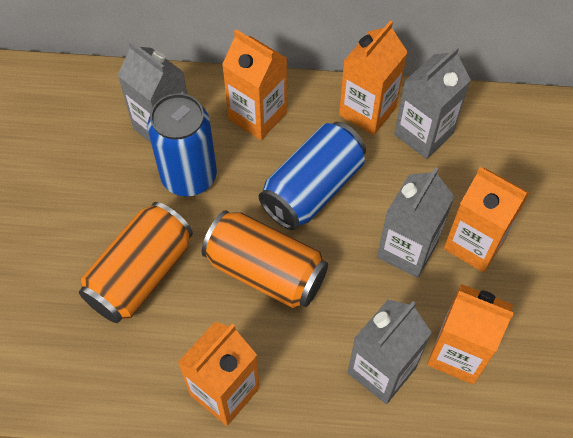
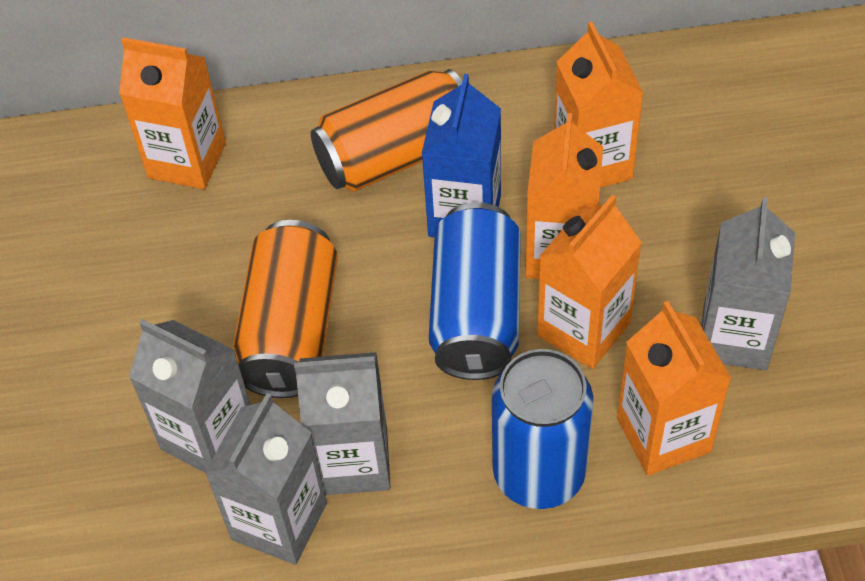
blue carton: 0 -> 1

